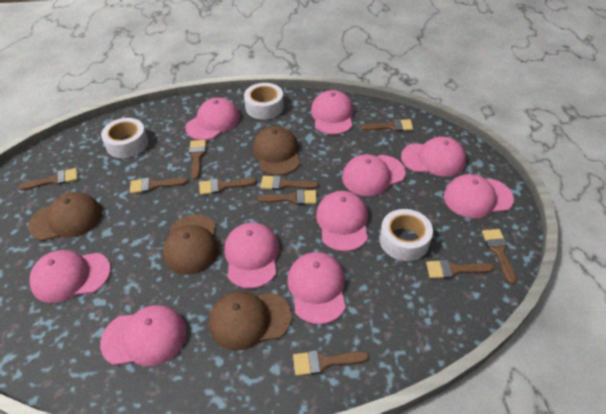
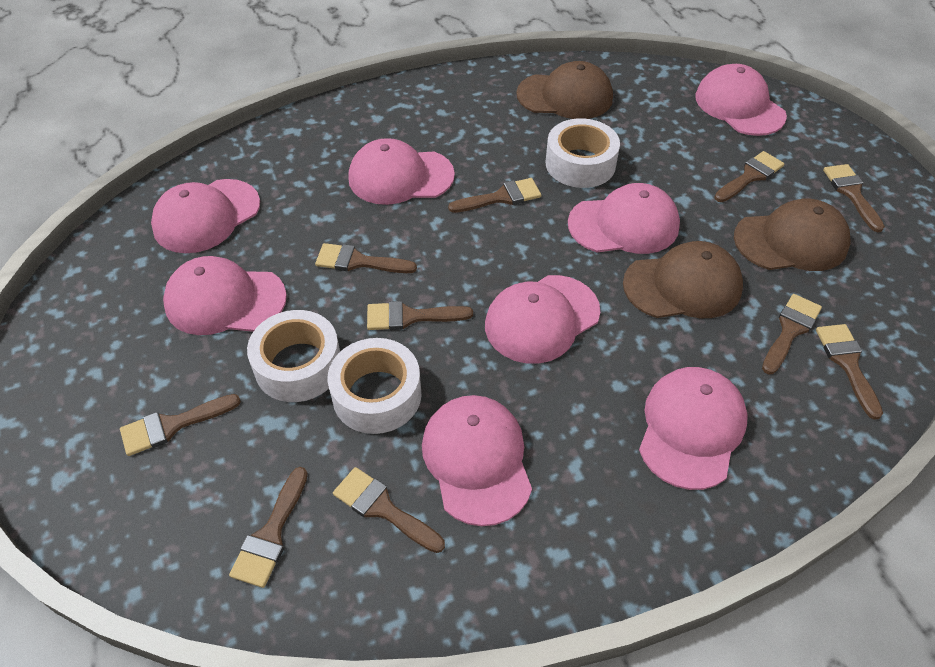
brown cap: 4 -> 3
pink cap: 10 -> 8

